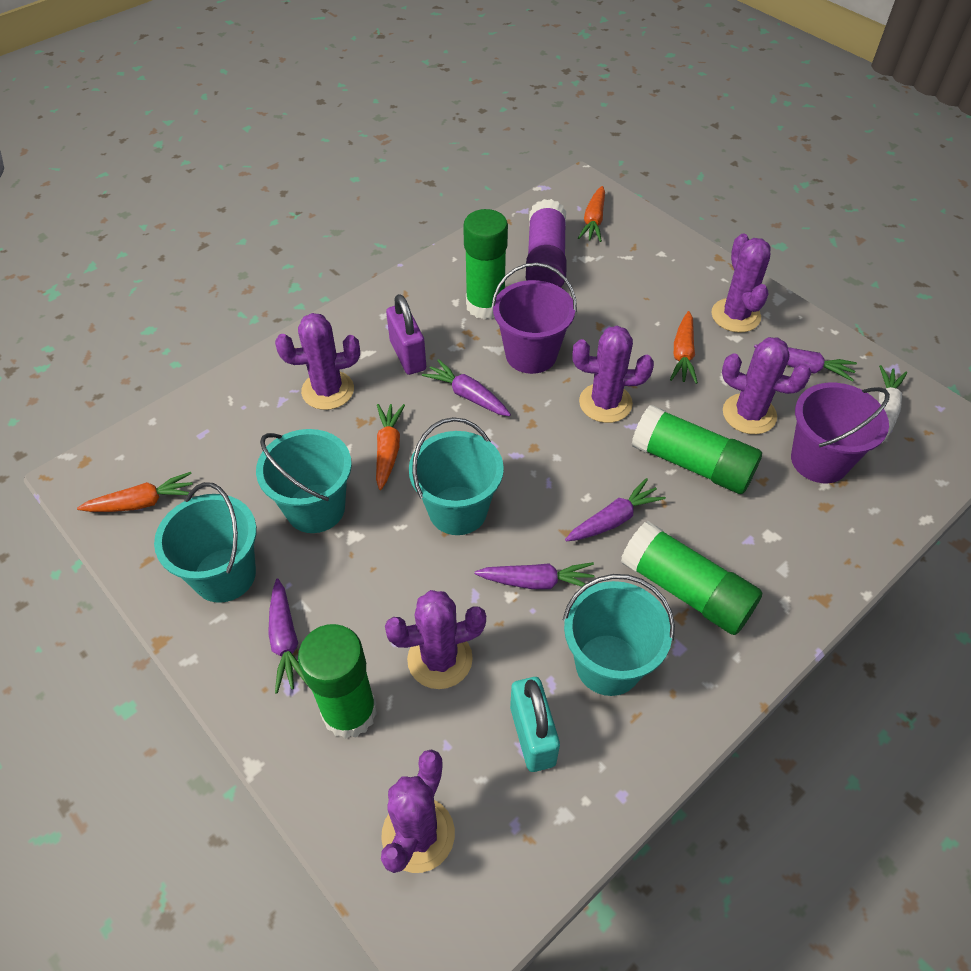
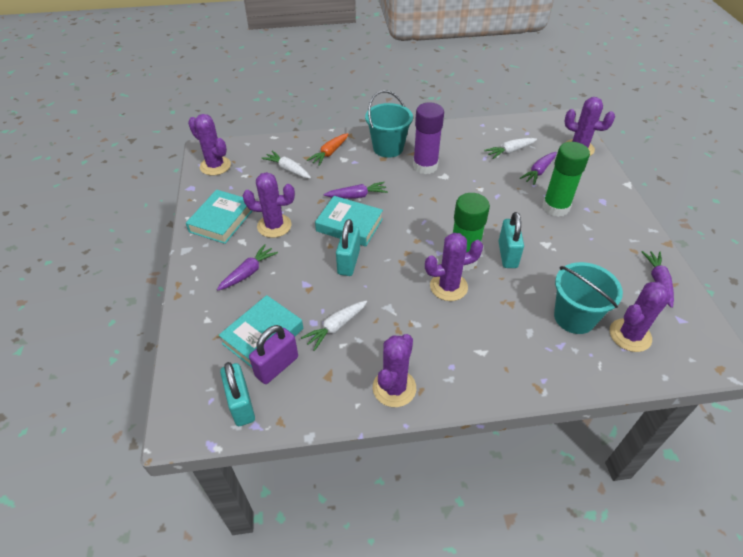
green glue stick: 4 -> 2
orange carrot: 4 -> 1
purple bucket: 2 -> 0
purple carrot: 5 -> 4
turquoise book: 0 -> 3
turquoise bucket: 4 -> 2
turquoise padlock: 1 -> 3
white carrot: 1 -> 3

